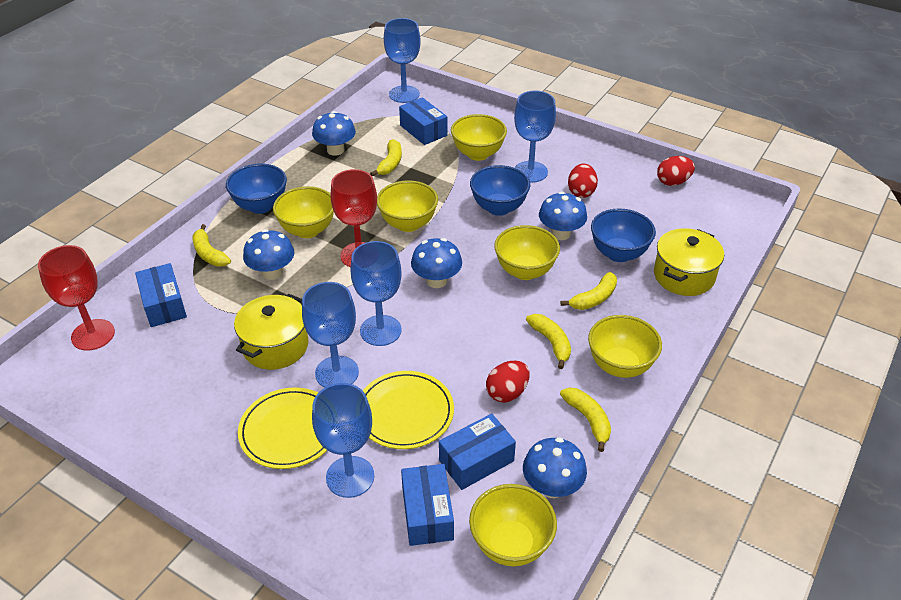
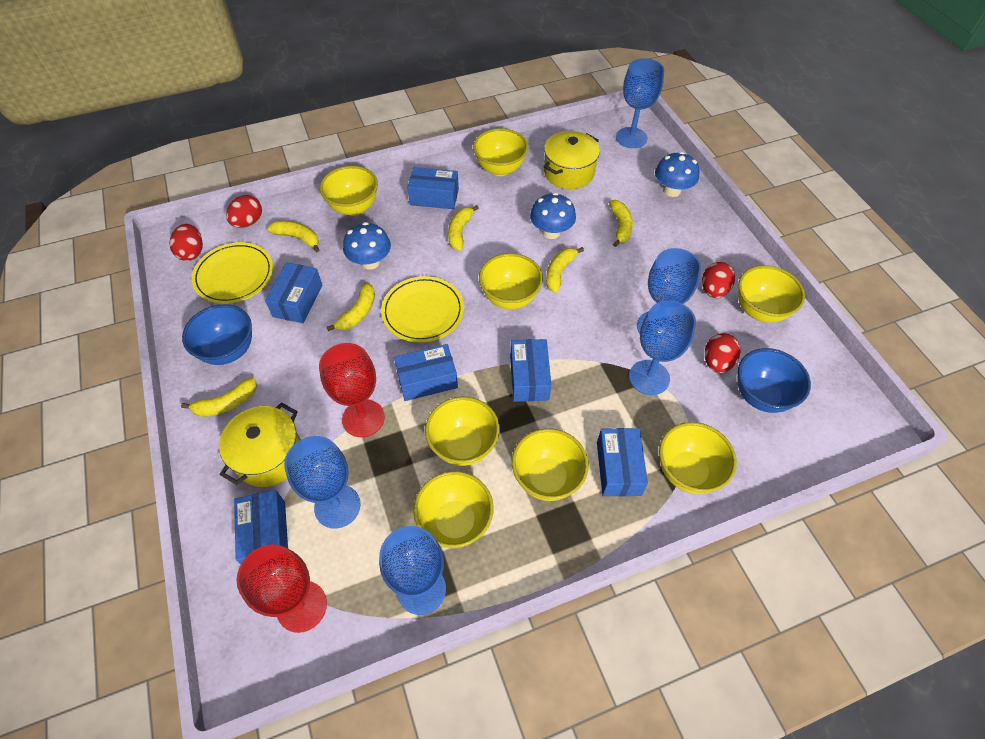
blue bowl: 3 -> 2
blue box: 4 -> 6
blue mushroom: 5 -> 3
red egg: 3 -> 4
yellow banana: 5 -> 6
yellow bowl: 6 -> 8

